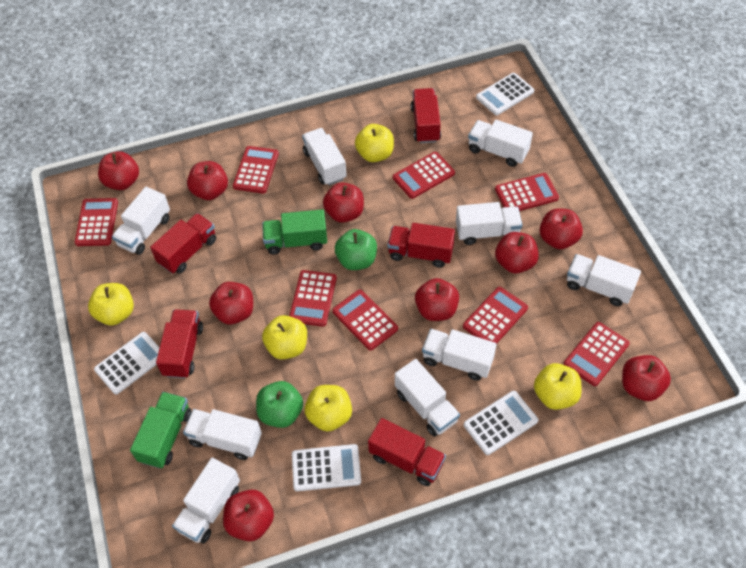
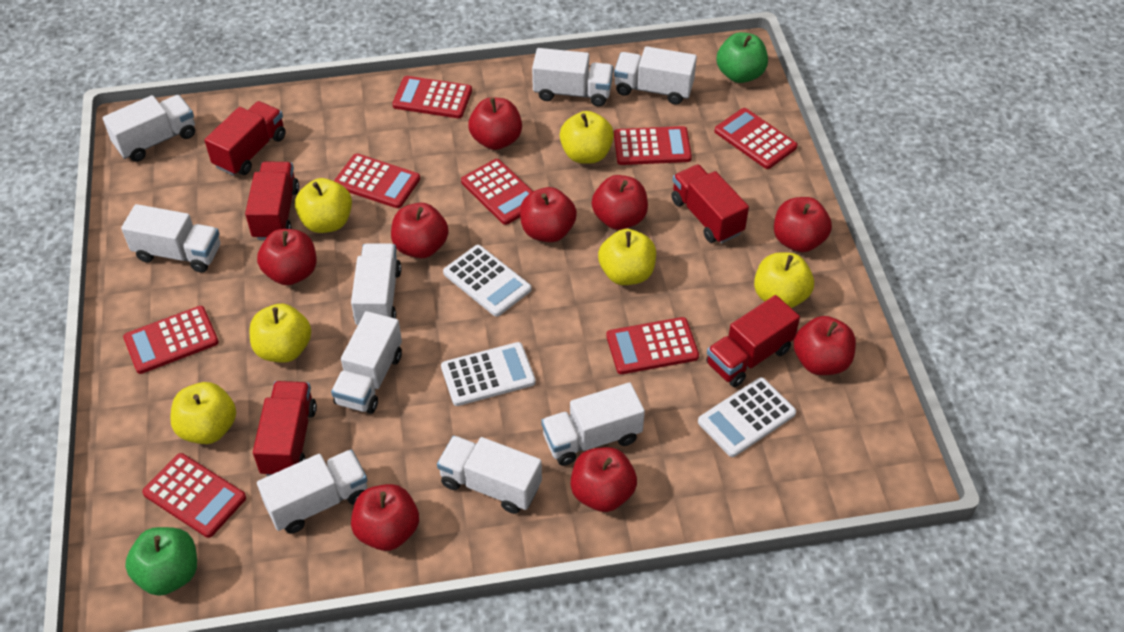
green truck: 2 -> 0
white calculator: 4 -> 3
yellow apple: 5 -> 6

